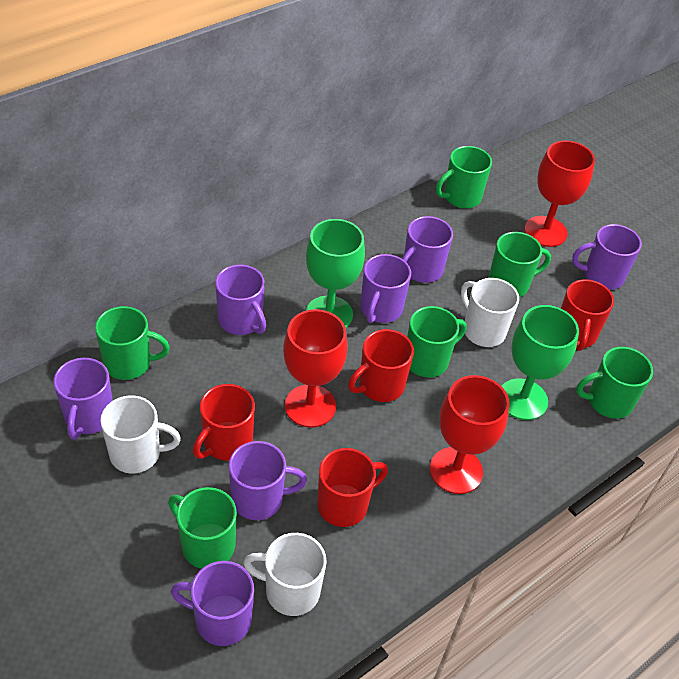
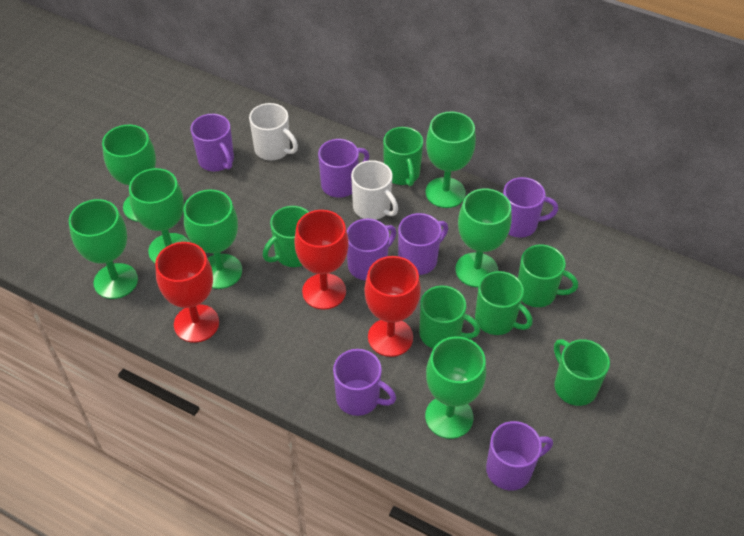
green goblet: 2 -> 7
red mug: 4 -> 0
white mug: 3 -> 2

